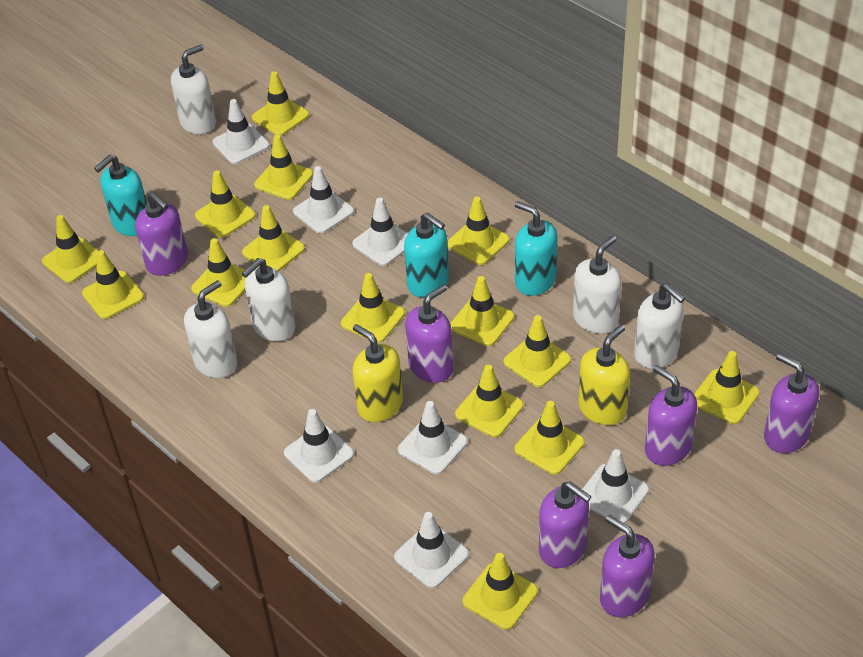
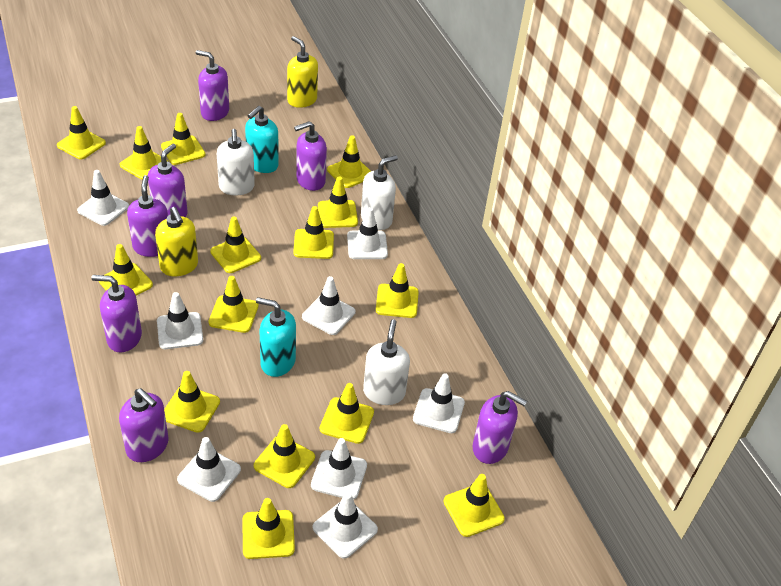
purple soap dispenser: 6 -> 7
turquoise soap dispenser: 3 -> 2
white soap dispenser: 5 -> 3
white traffic cone: 7 -> 8

